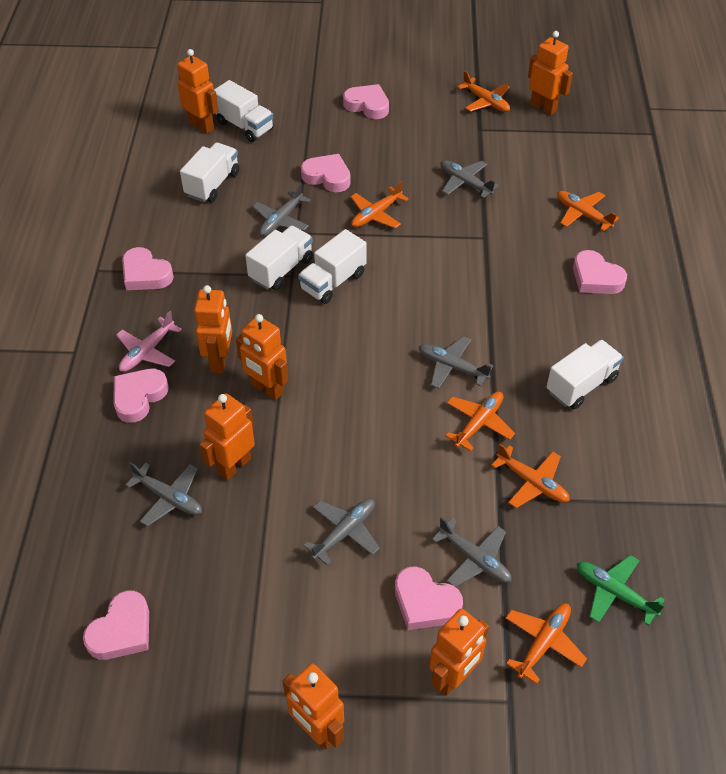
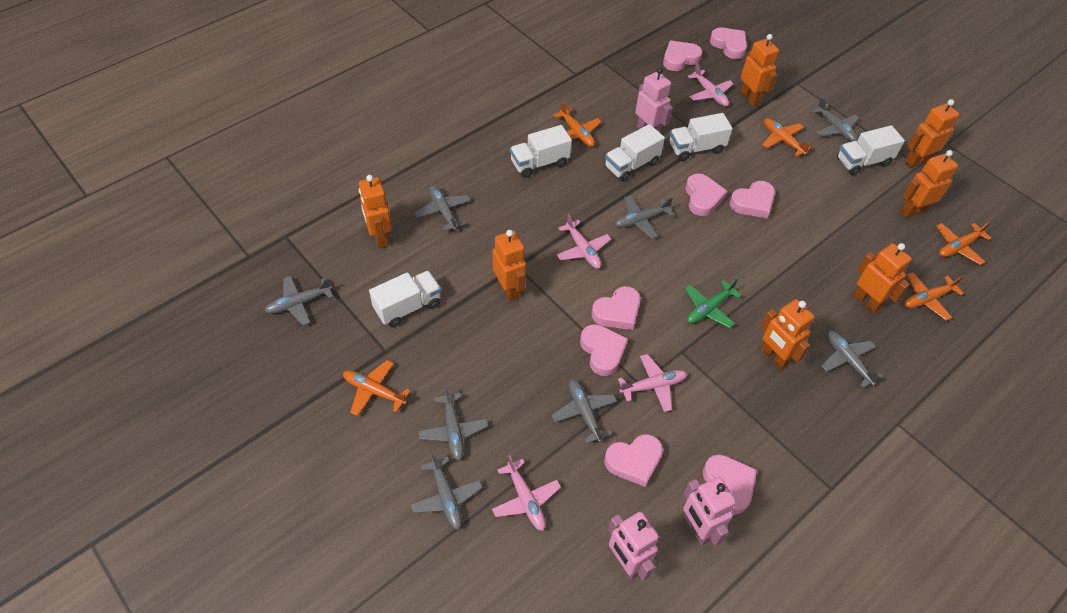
grey plane: 6 -> 8
orange plane: 6 -> 5
pink heart: 7 -> 8
pink plane: 1 -> 4
pink robot: 0 -> 3

